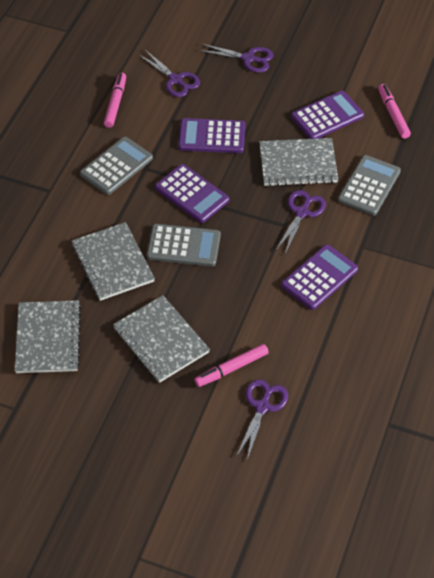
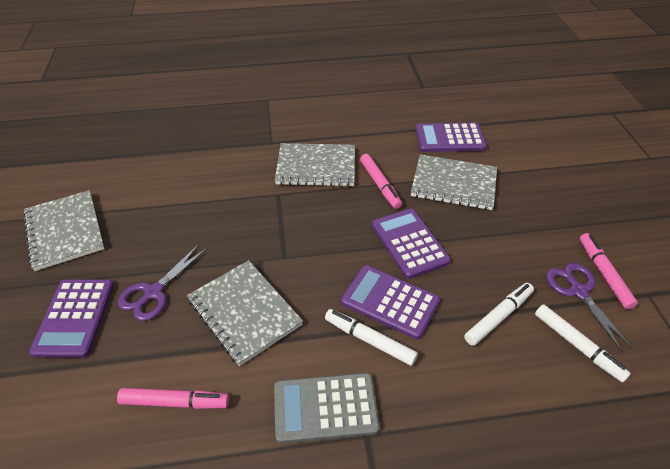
grey calculator: 3 -> 1
purple scissors: 4 -> 2
white marker: 0 -> 3

